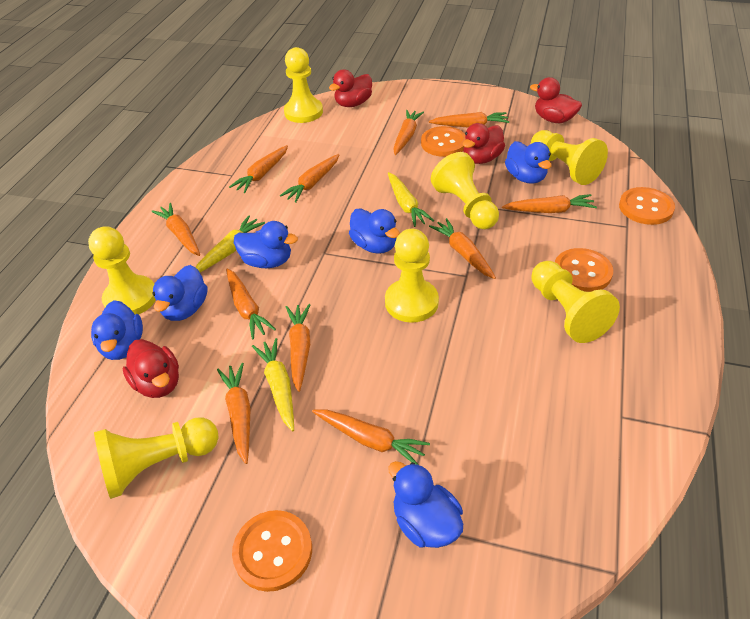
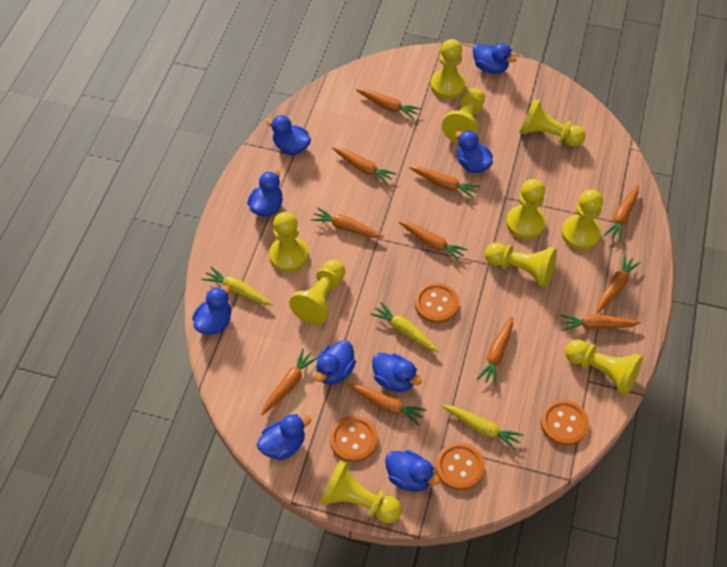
blue duck: 6 -> 9
red duck: 4 -> 0
yellow pawn: 7 -> 10

